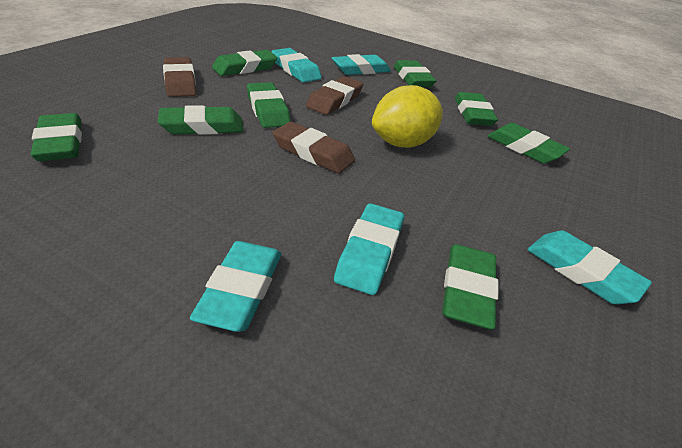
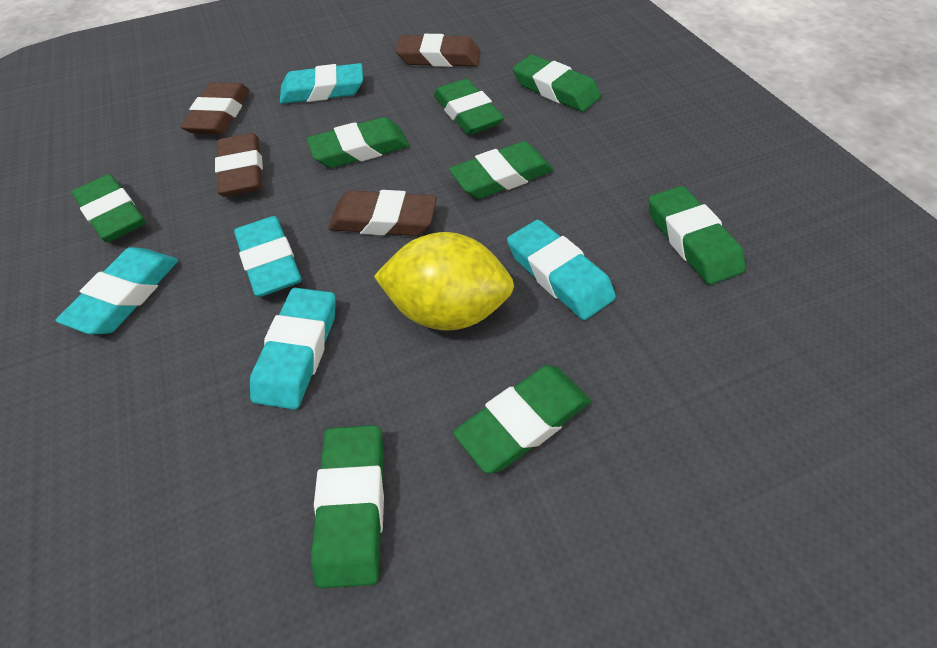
brown eraser: 3 -> 4

